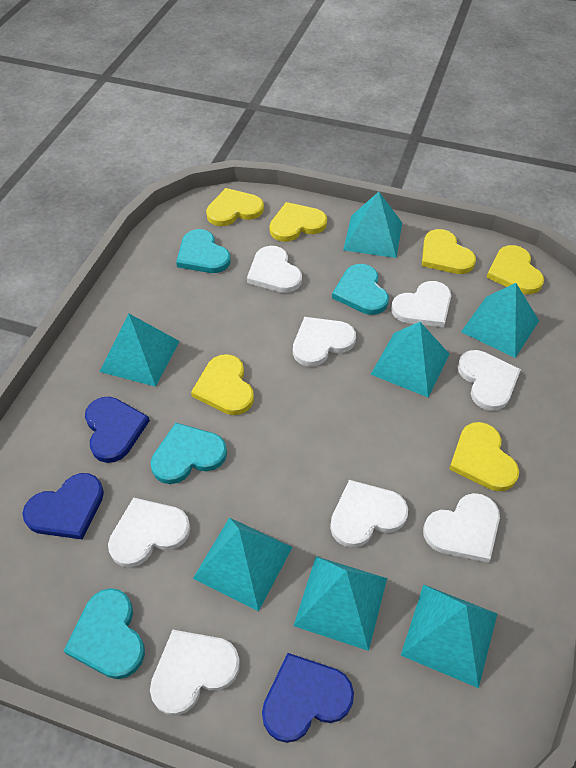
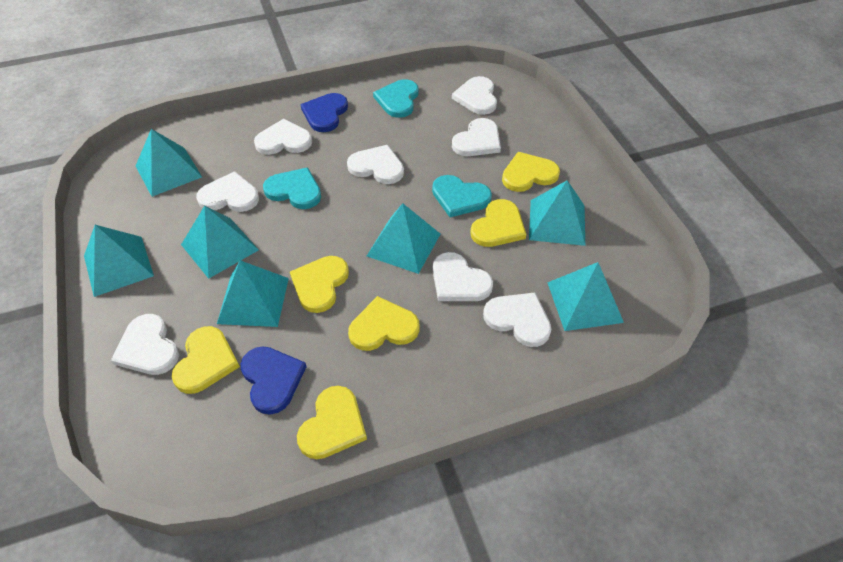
blue heart: 3 -> 2
turquoise heart: 4 -> 3

